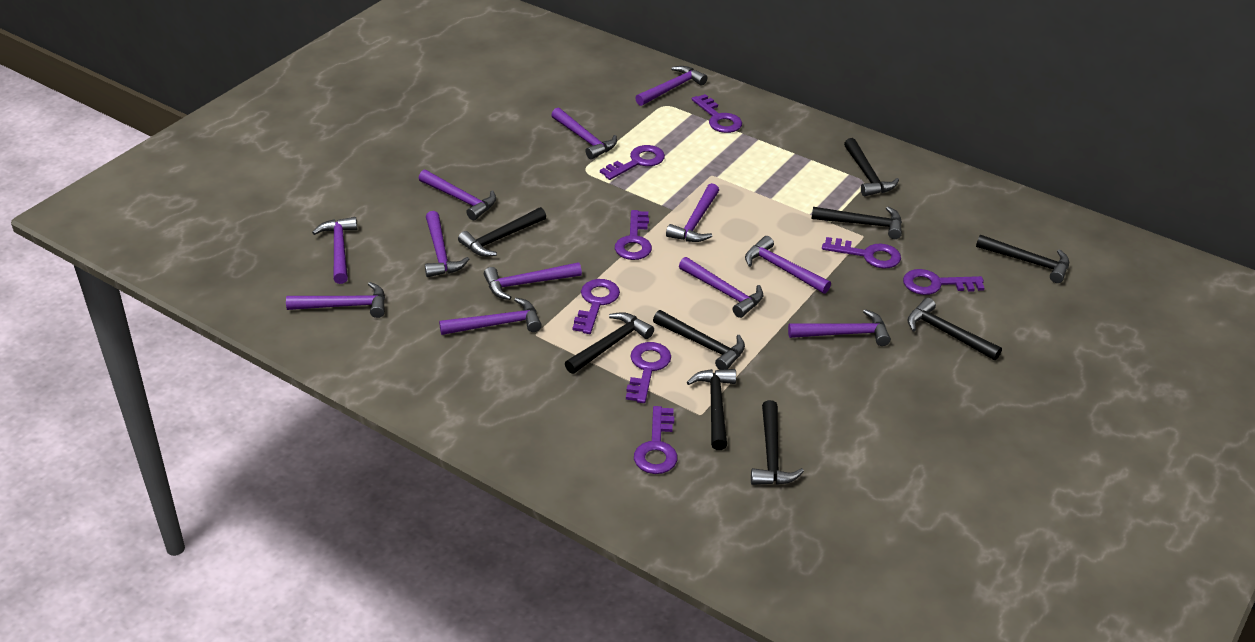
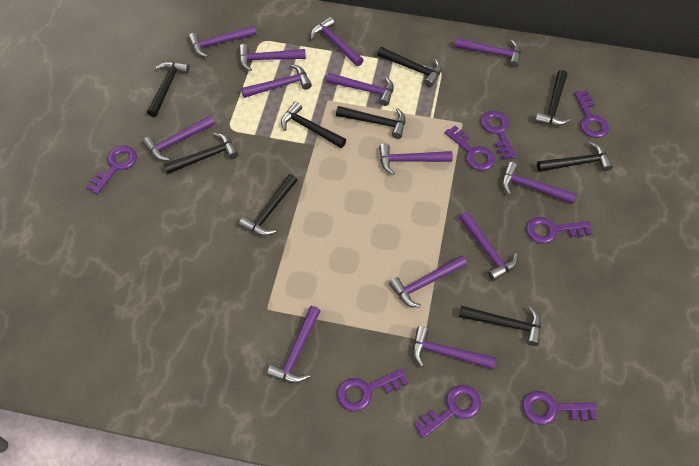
purple hammer: 12 -> 13

